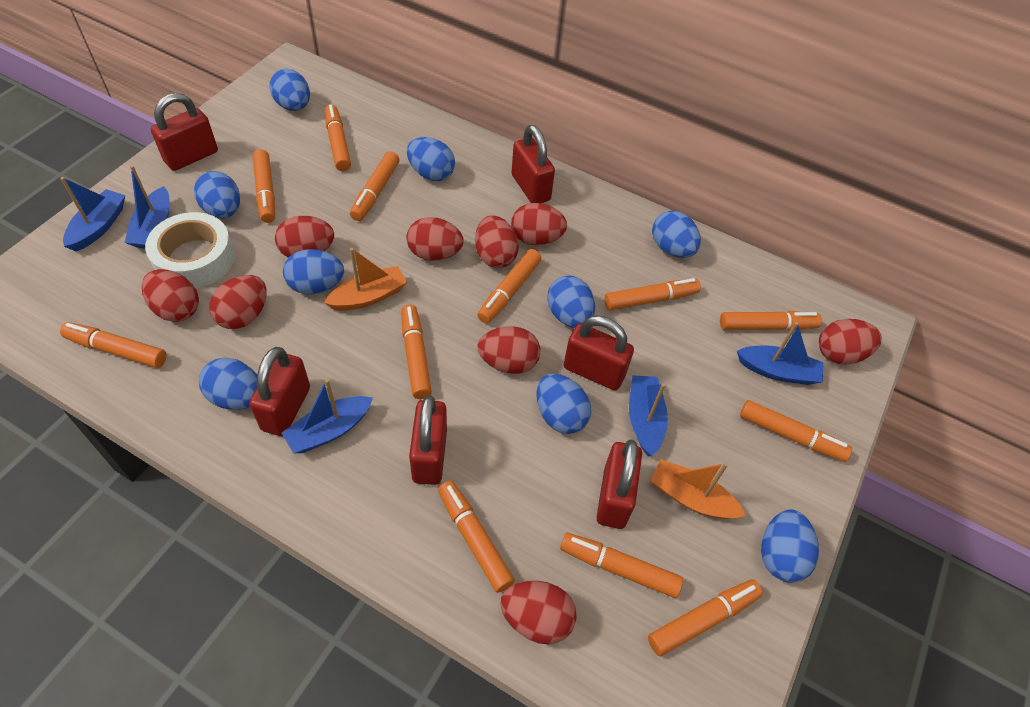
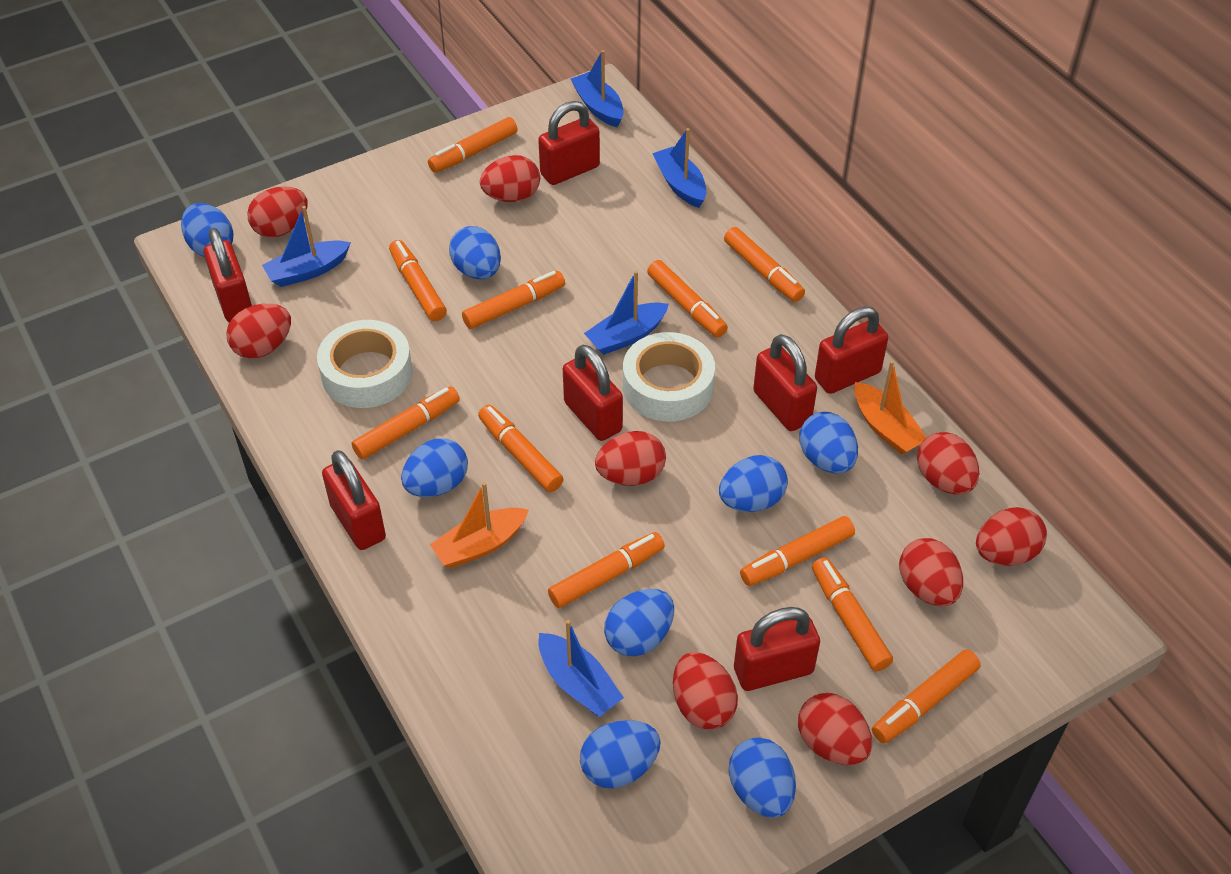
blue egg: 9 -> 8
orange marker: 12 -> 11
red padlock: 6 -> 7
white tape: 1 -> 2

